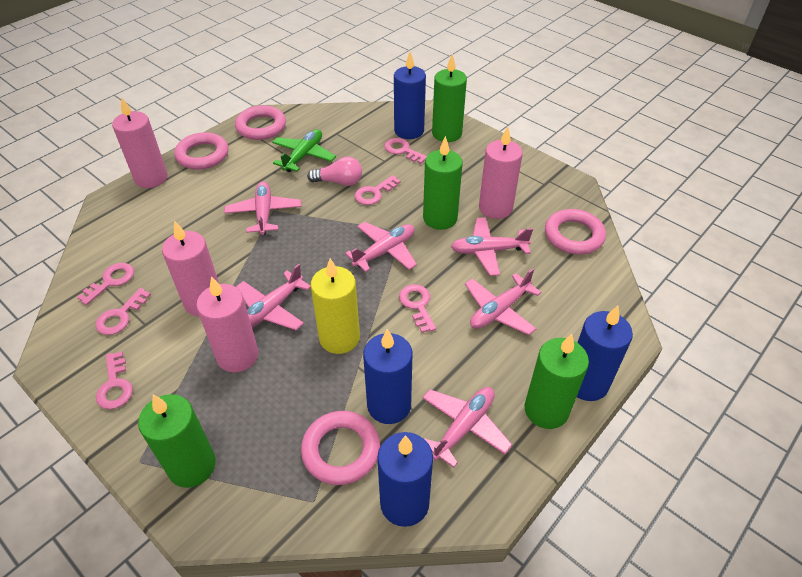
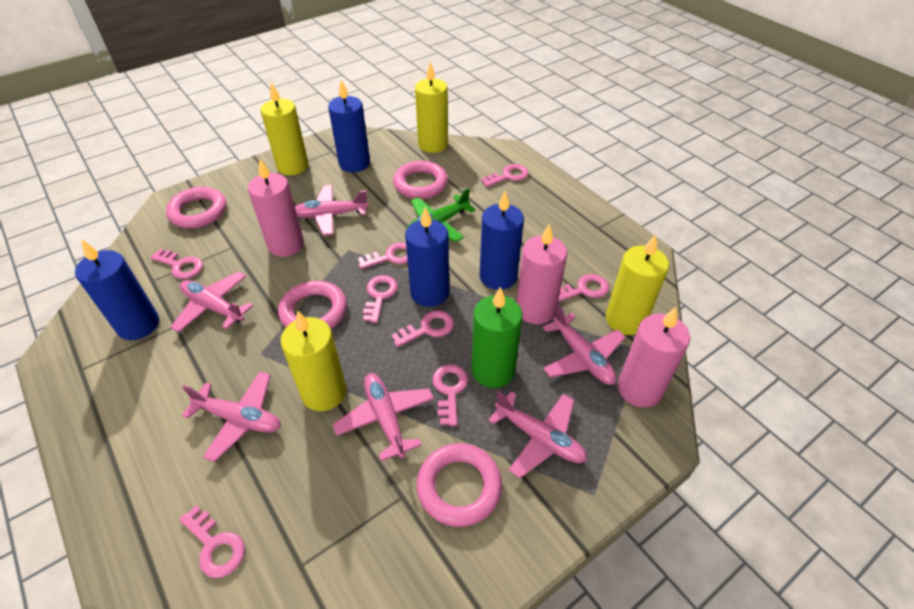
green candle: 4 -> 1
pink candle: 4 -> 3
pink key: 6 -> 8
pink light bulb: 1 -> 0
yellow candle: 1 -> 4

